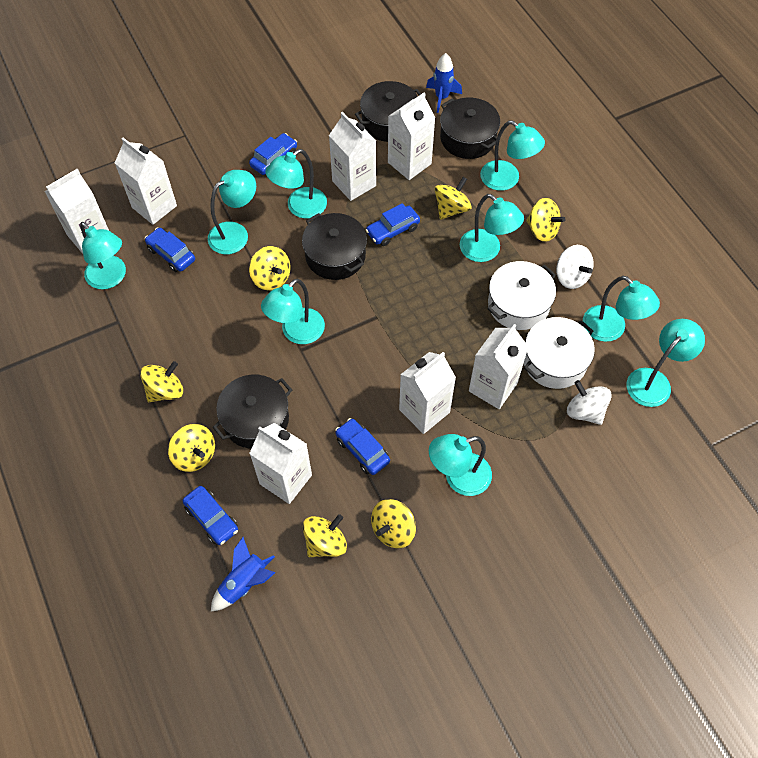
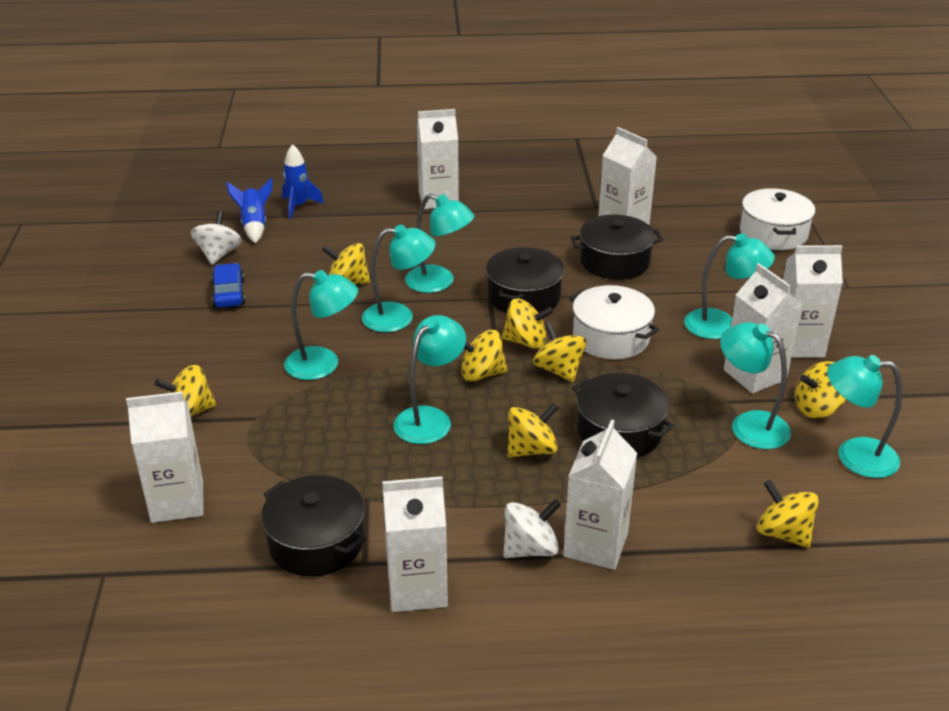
blue car: 5 -> 1
turquoise lamp: 9 -> 7
yellow spinning top: 7 -> 8

